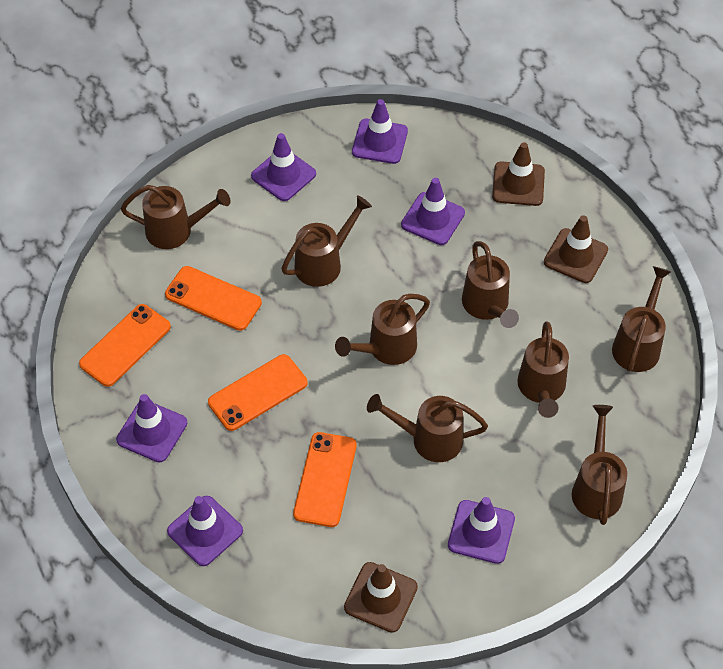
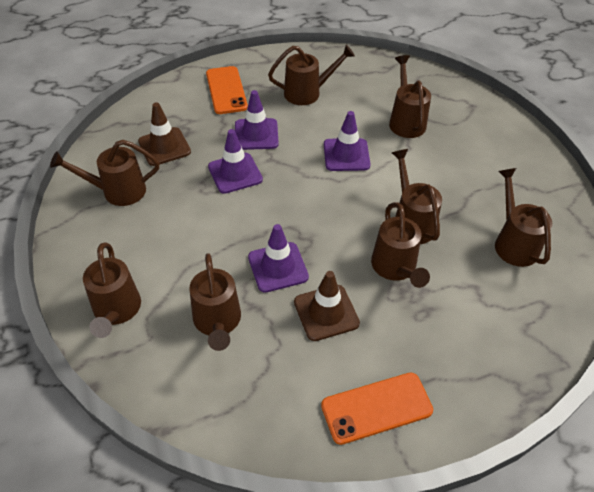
brown traffic cone: 3 -> 2
orange phone: 4 -> 2
purple traffic cone: 6 -> 4

